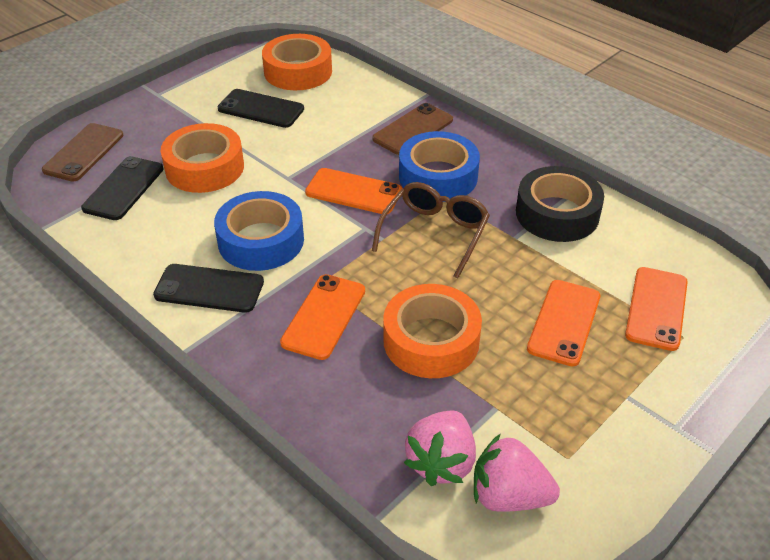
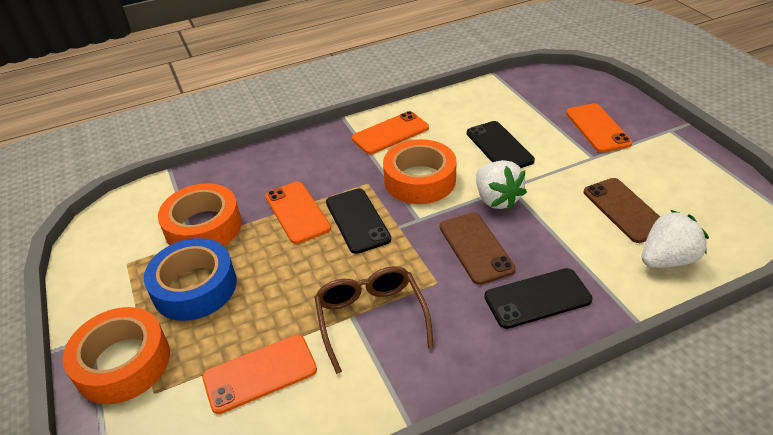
black tape: 1 -> 0
blue tape: 2 -> 1
pink strawberry: 2 -> 0
white strawberry: 0 -> 2

